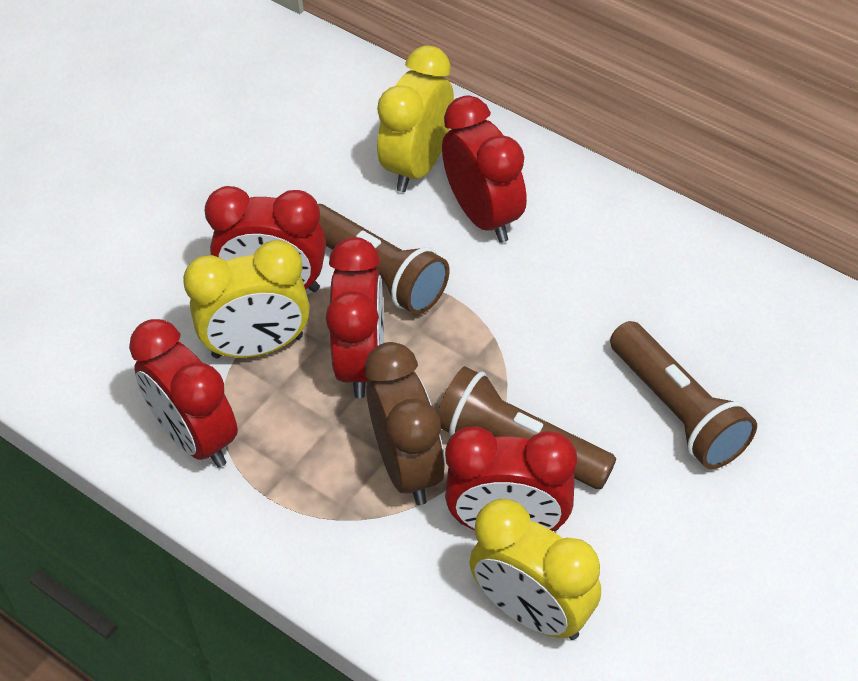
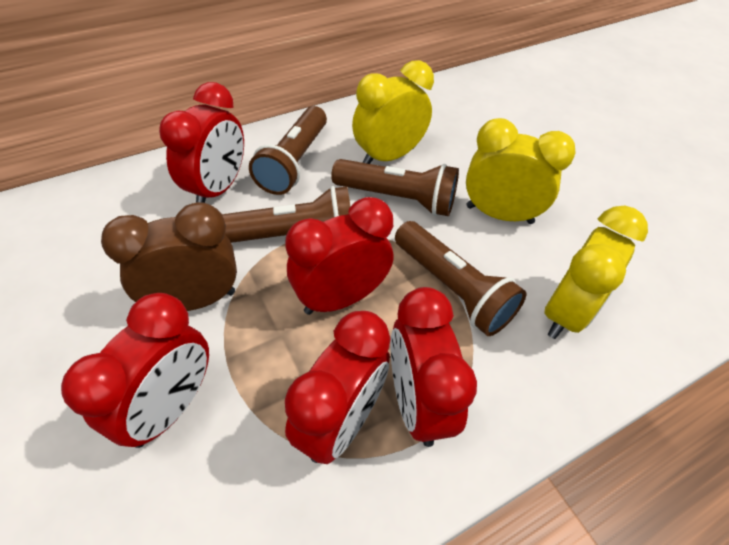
brown flashlight: 3 -> 4

